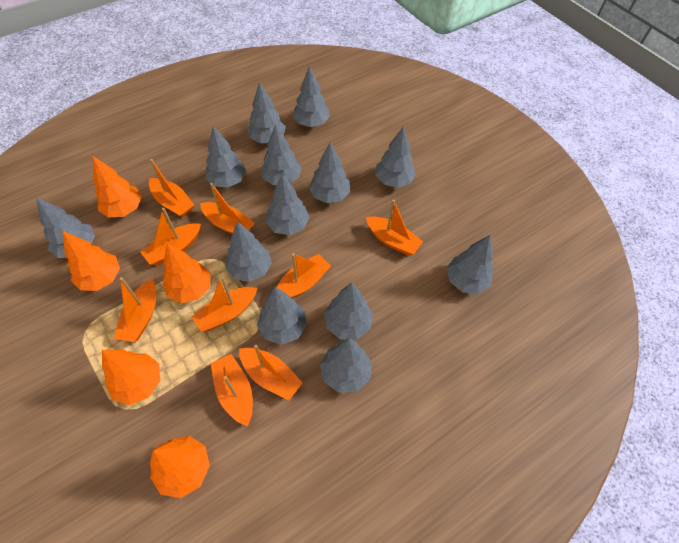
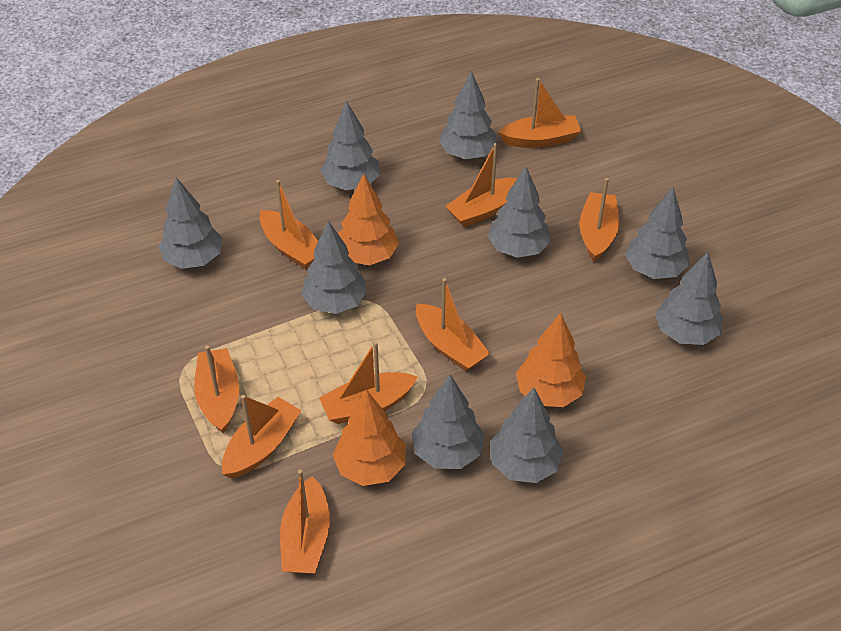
grey tree: 13 -> 9
orange tree: 5 -> 3

